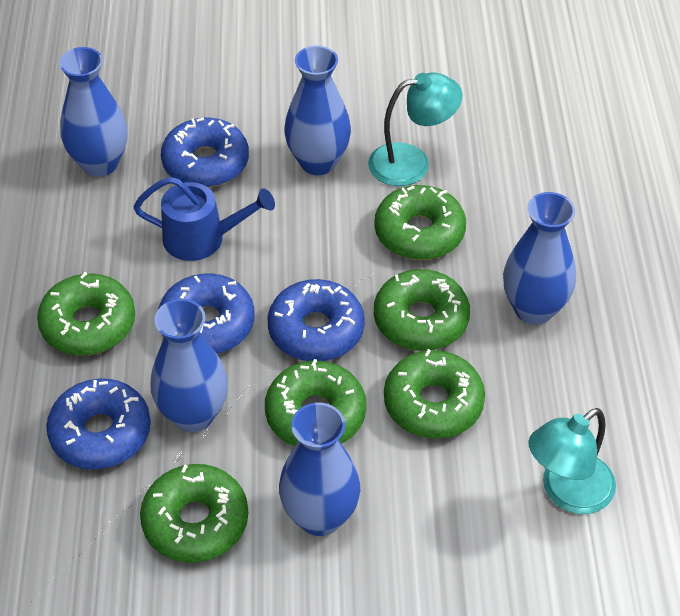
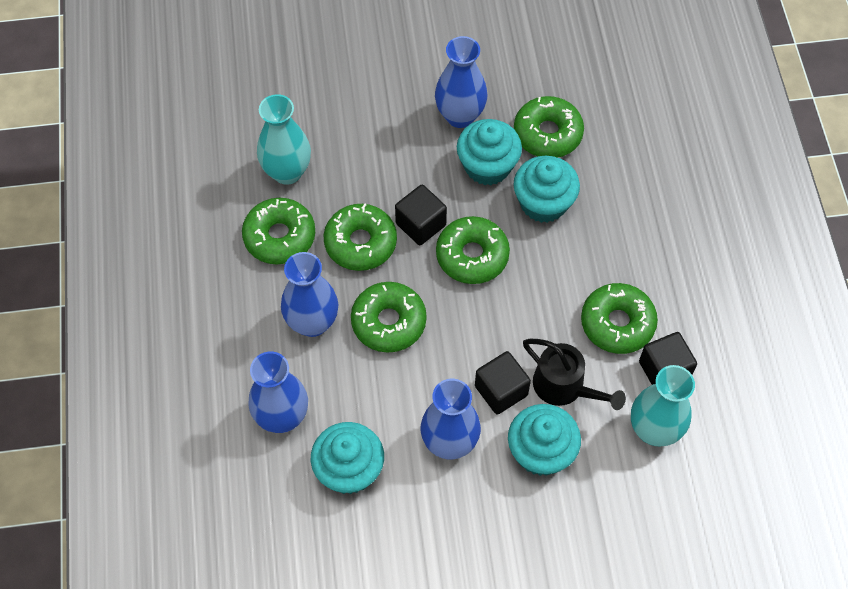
black cube: 0 -> 3
black watering can: 0 -> 1
blue donut: 4 -> 0
blue vase: 5 -> 4
blue watering can: 1 -> 0
turquoise cupcake: 0 -> 4
turquoise lamp: 2 -> 0
turquoise vase: 0 -> 2

